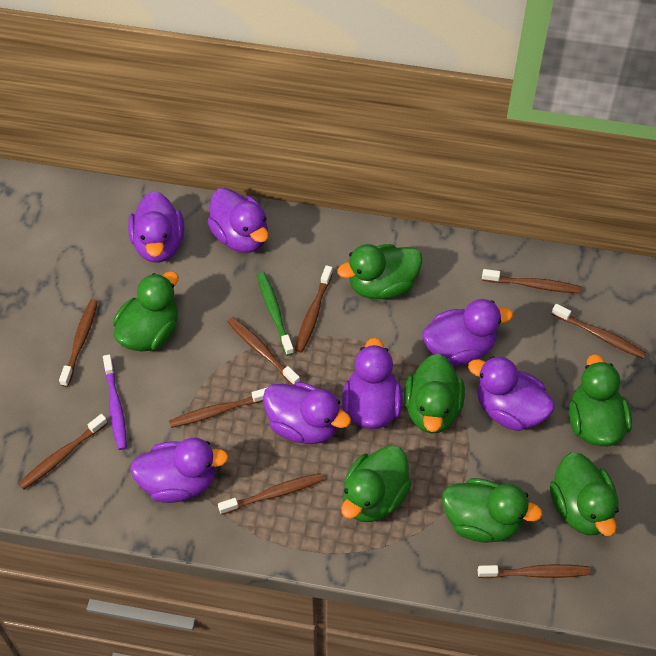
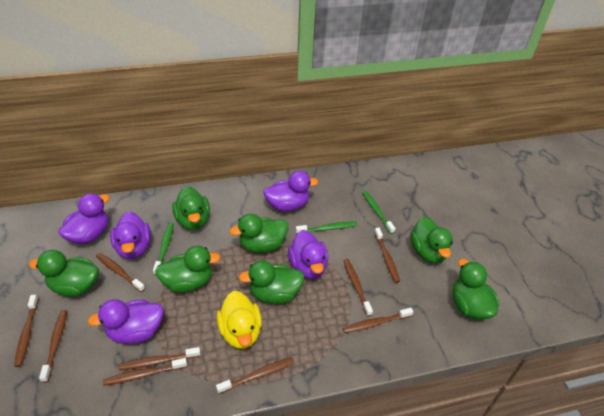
green toothbrush: 1 -> 3
purple duck: 7 -> 5
purple toothbrush: 1 -> 0
yellow duck: 0 -> 1

